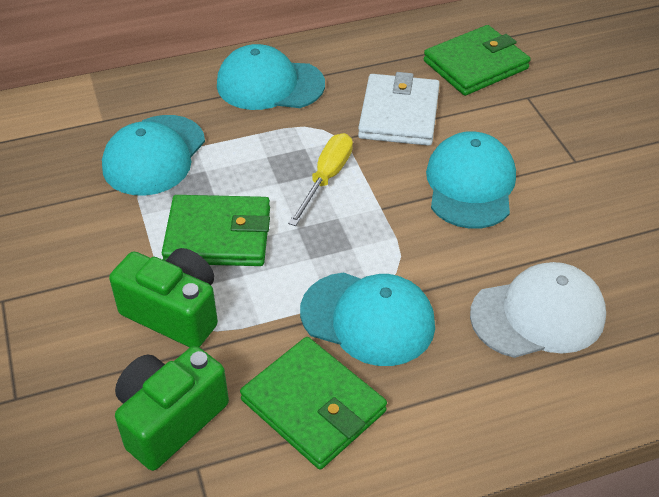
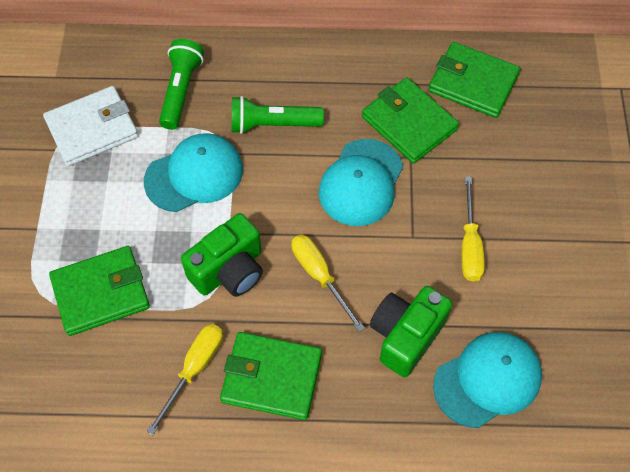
green flashlight: 0 -> 2
green wallet: 3 -> 4
turquoise cap: 4 -> 3
white cap: 1 -> 0
yellow screwdriver: 1 -> 3

